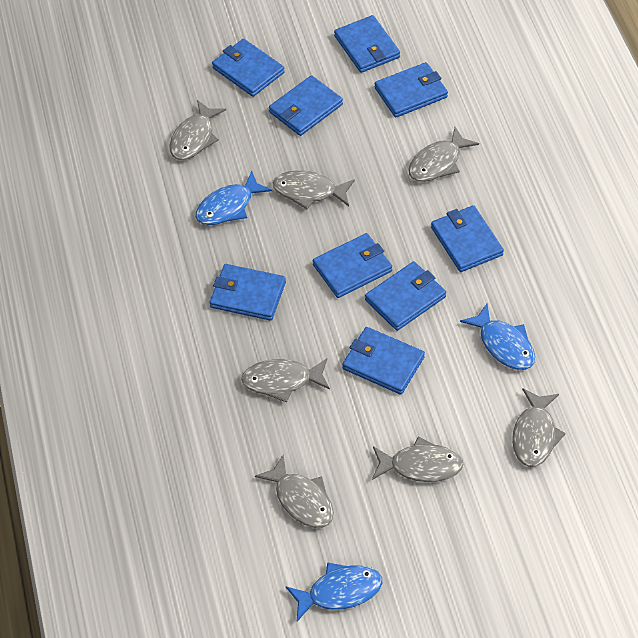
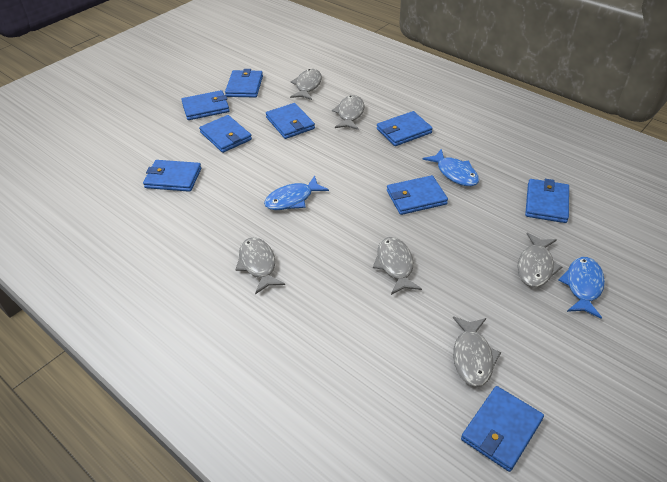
grey fish: 7 -> 6

